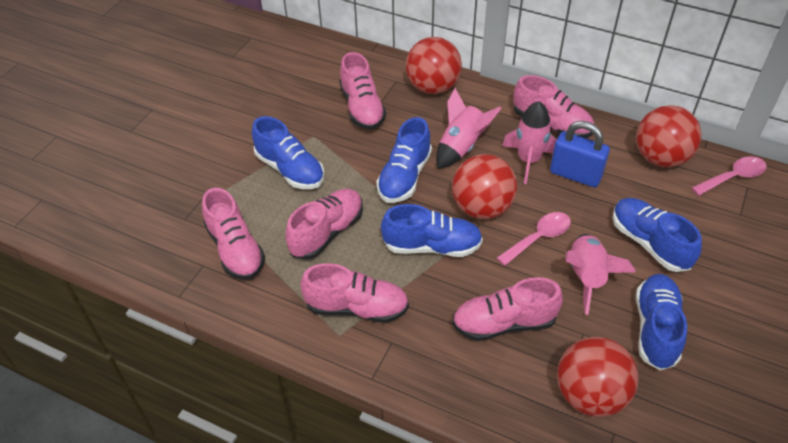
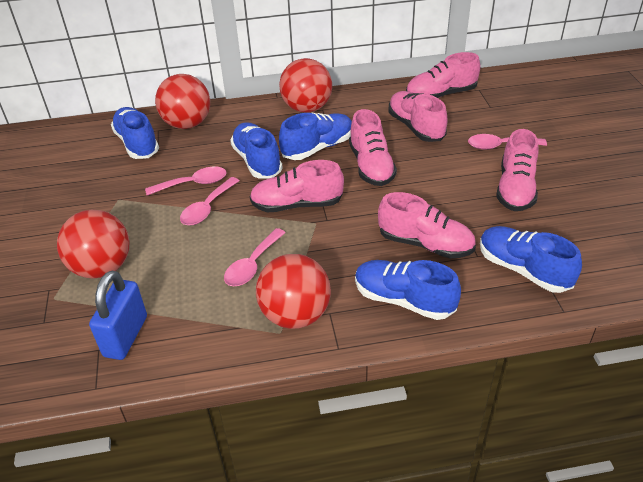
pink rocket: 3 -> 0
pink spoon: 2 -> 4

